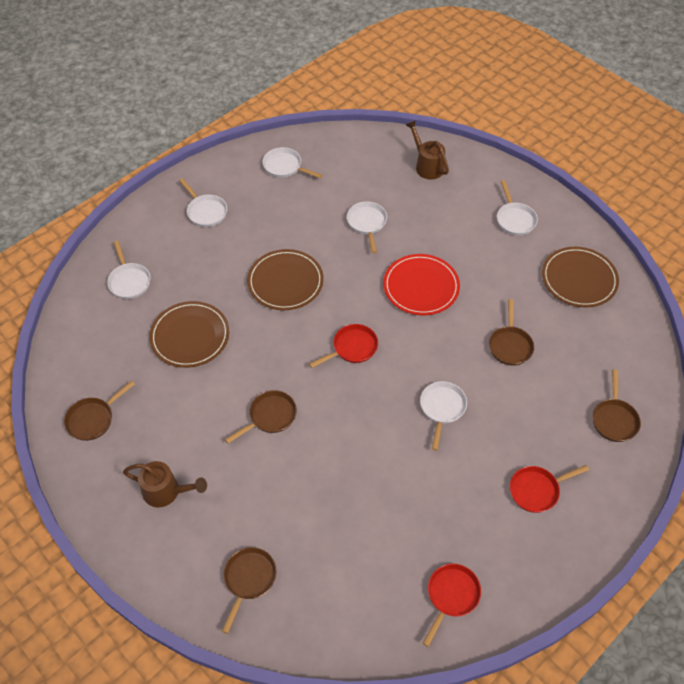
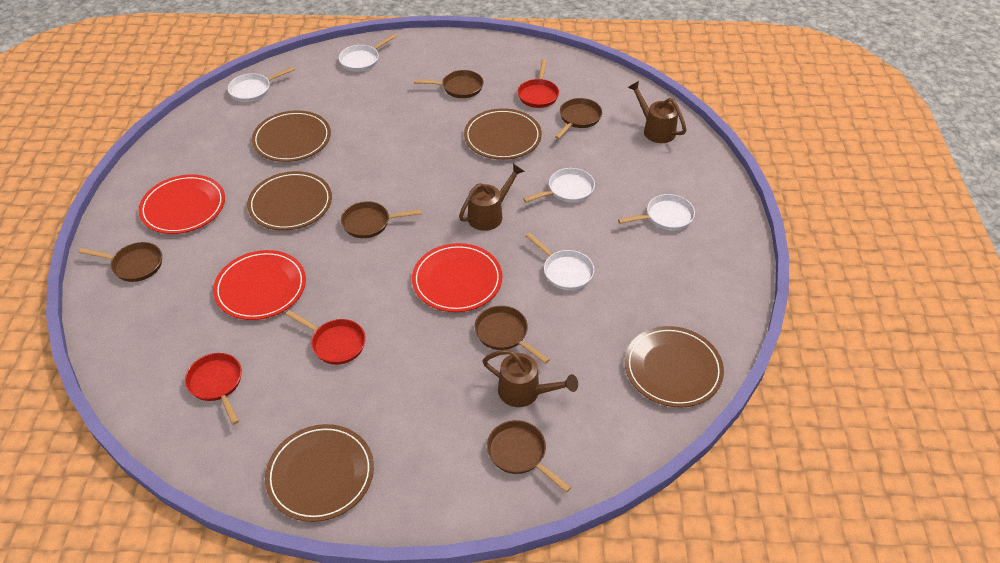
brown pan: 5 -> 6
brown plate: 3 -> 5
brown watering can: 2 -> 3
red plate: 1 -> 3
white pan: 6 -> 5

